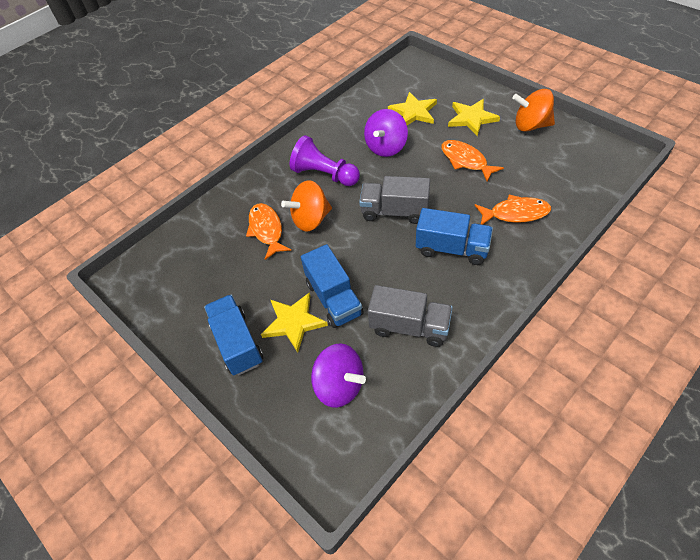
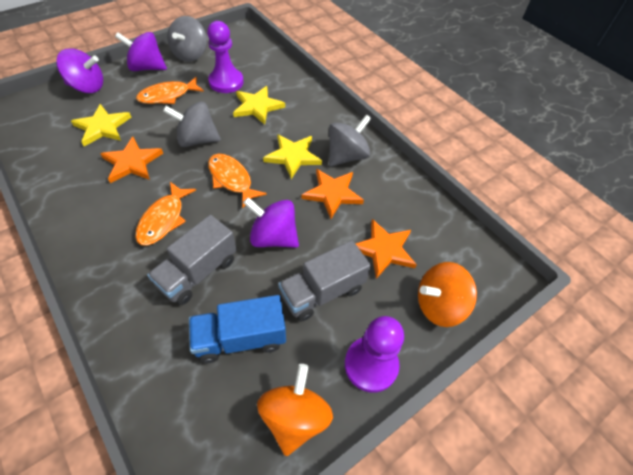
blue truck: 3 -> 1
grey spinning top: 0 -> 3
orange star: 0 -> 3
purple pawn: 1 -> 2
purple spinning top: 2 -> 3

